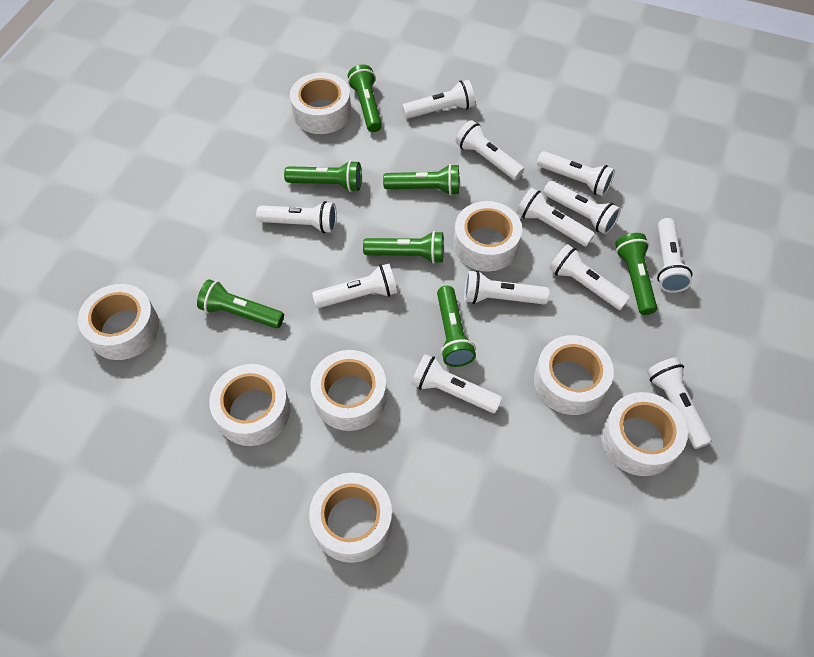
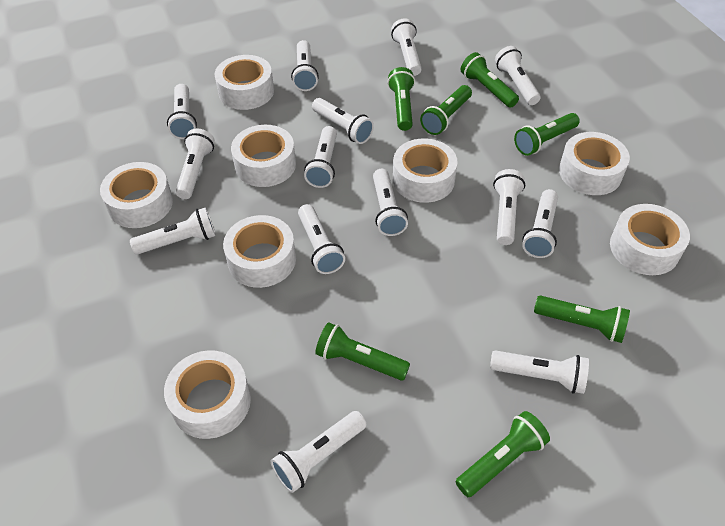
white flashlight: 12 -> 14

